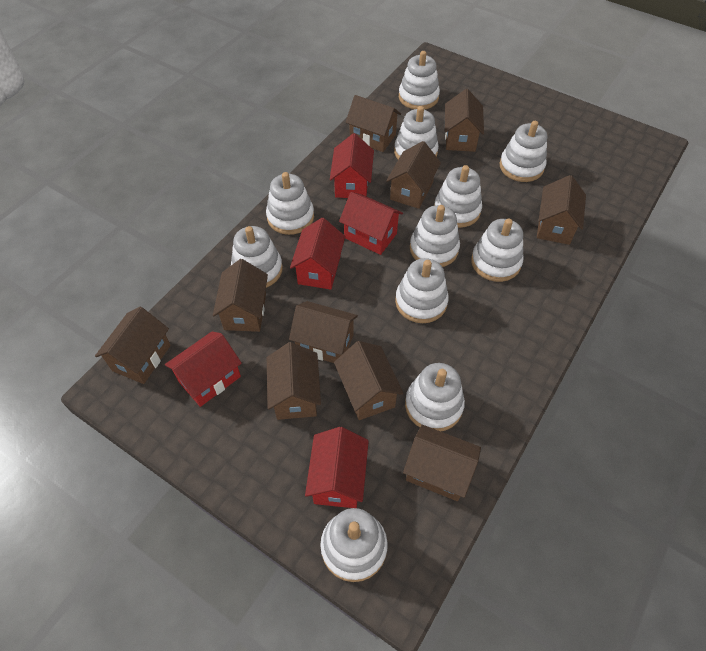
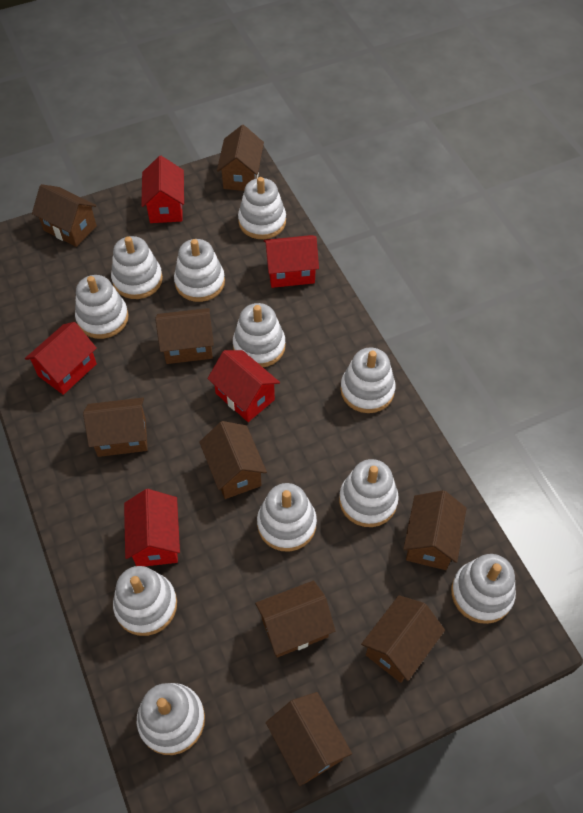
brown house: 10 -> 9

